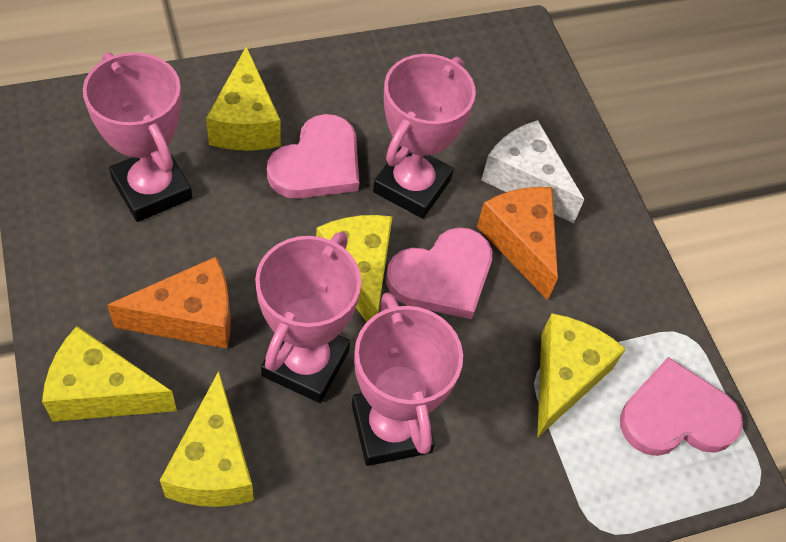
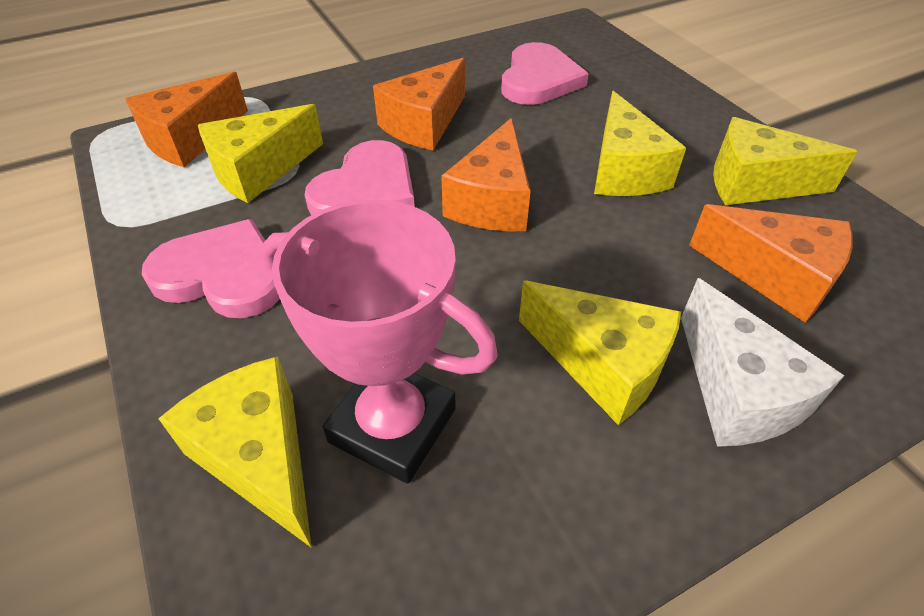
orange cheese: 2 -> 4
pink trophy: 4 -> 1

